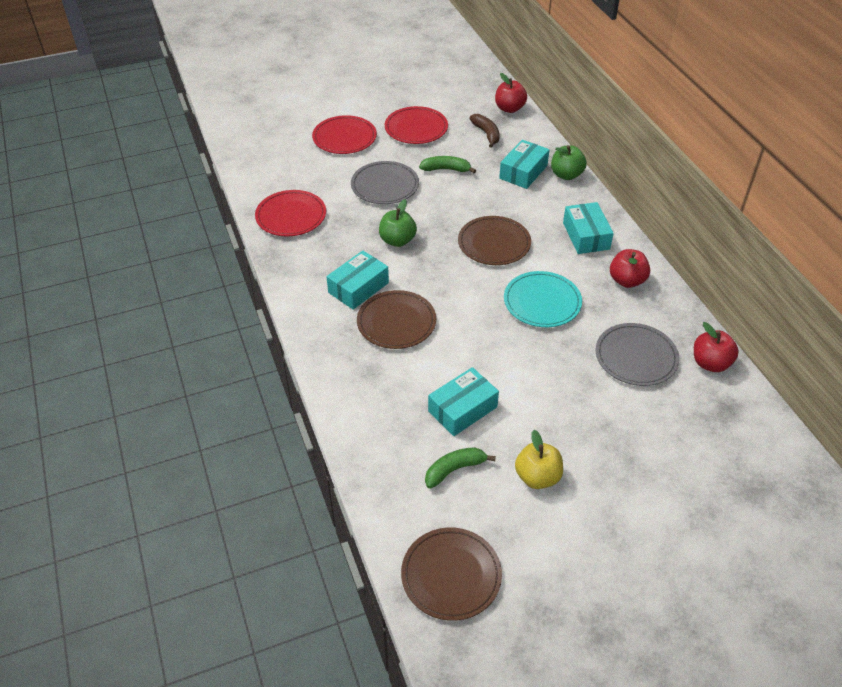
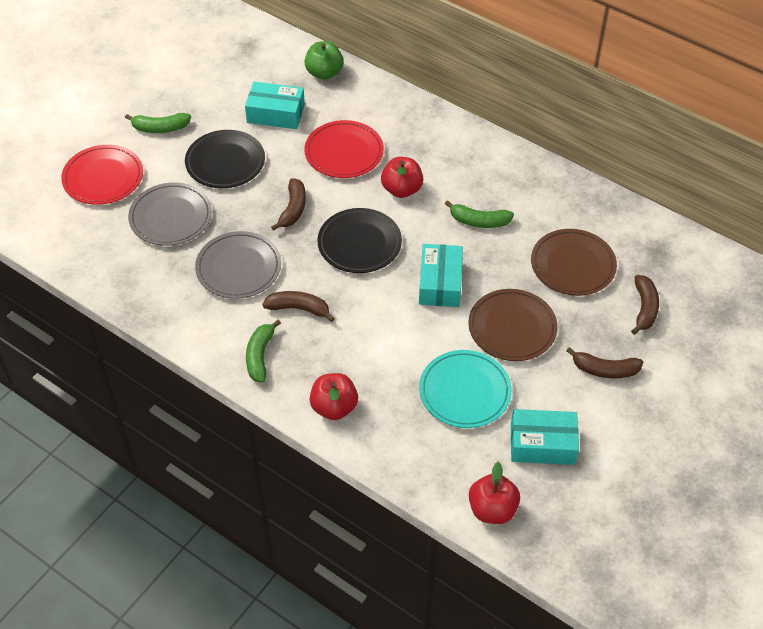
black plate: 0 -> 2
brown banana: 1 -> 4
brown plate: 3 -> 2
green apple: 2 -> 1
green banana: 2 -> 3
red plate: 3 -> 2
turquoise box: 4 -> 3
yellow apple: 1 -> 0

